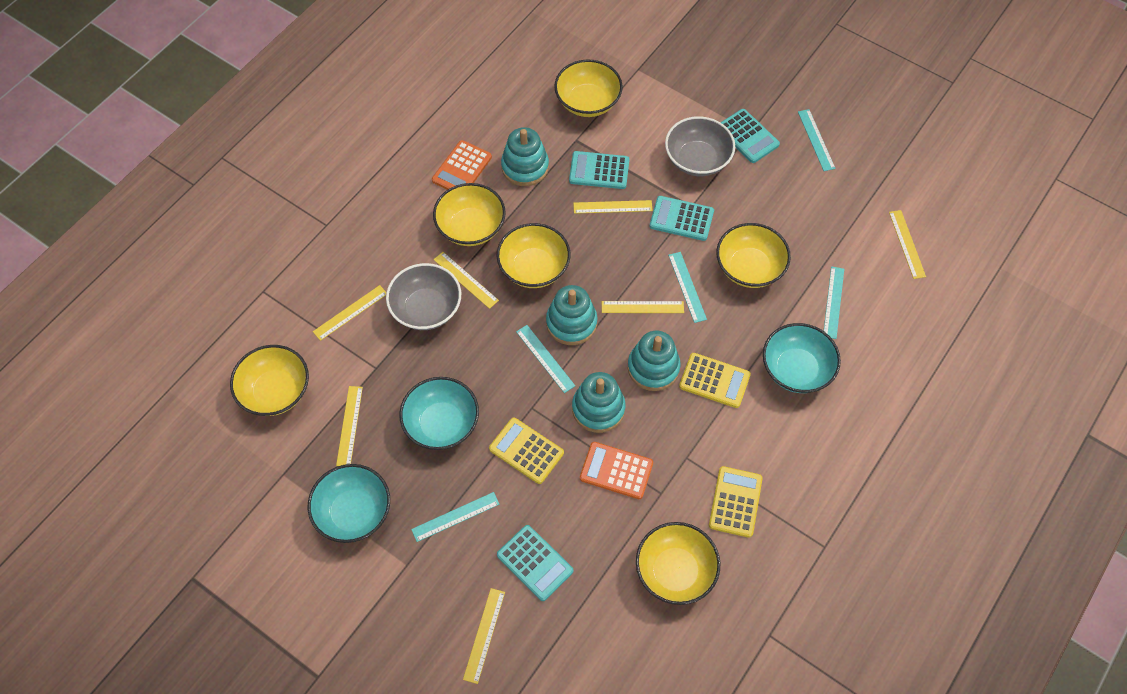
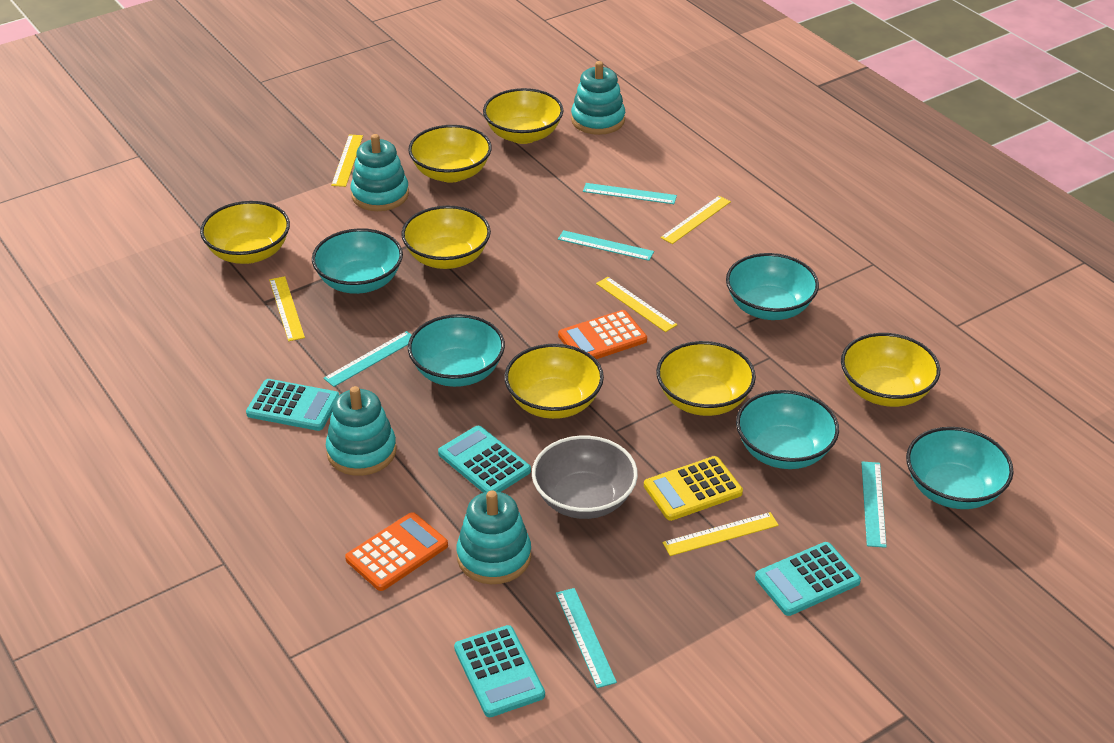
grey bowl: 2 -> 1
turquoise bowl: 3 -> 5
yellow bowl: 6 -> 7
yellow calculator: 3 -> 1
yellow ruler: 7 -> 5

